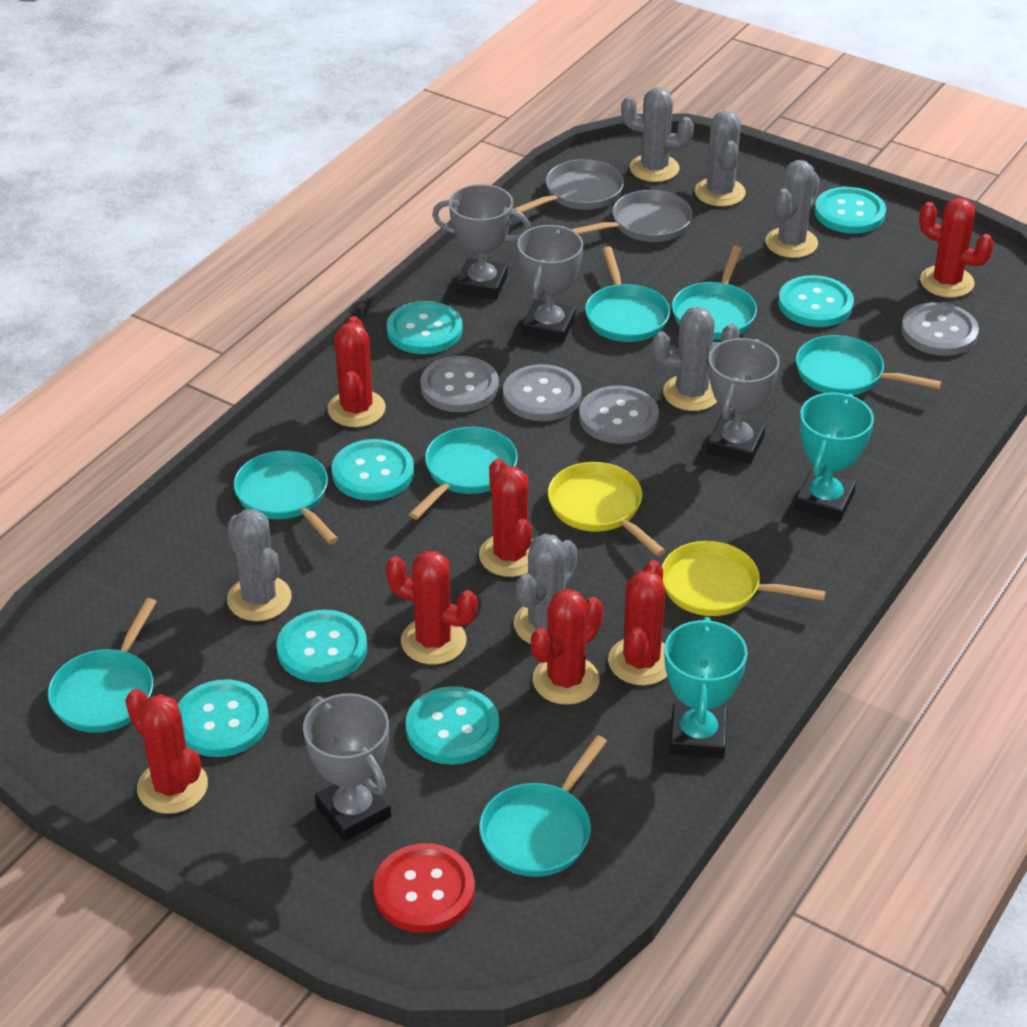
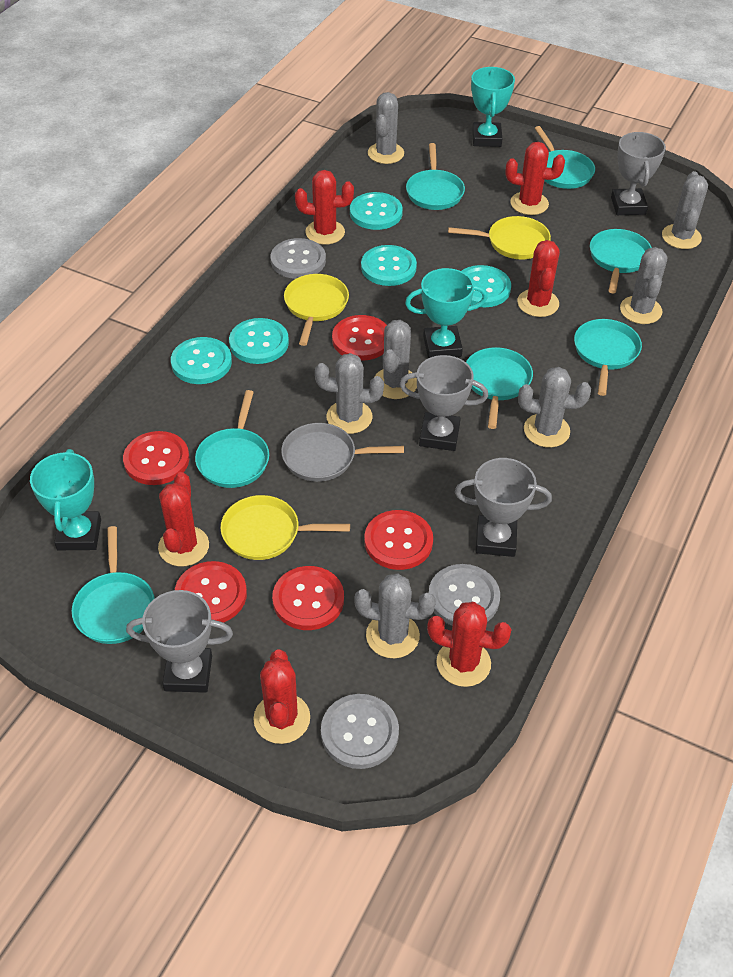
grey button: 4 -> 3
grey cactus: 6 -> 7
grey pan: 2 -> 1
red button: 1 -> 5
red cactus: 7 -> 6
turquoise button: 7 -> 5
turquoise trophy: 2 -> 3
yellow pan: 2 -> 3

